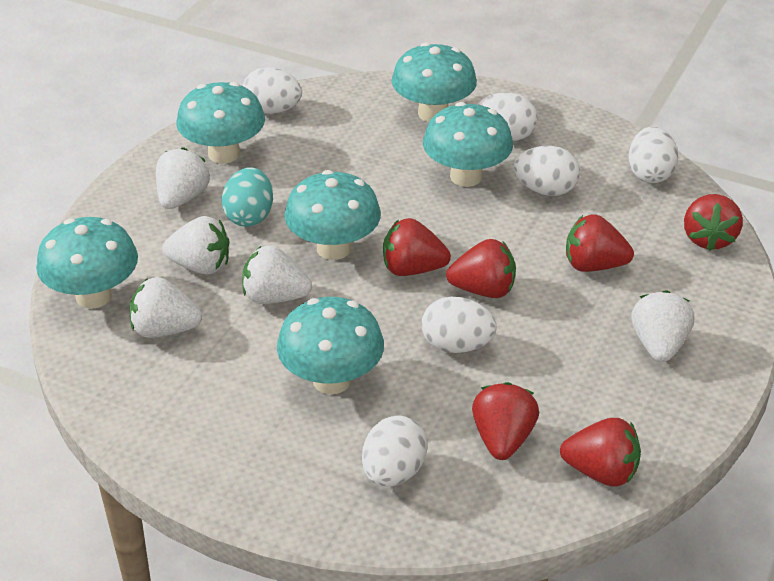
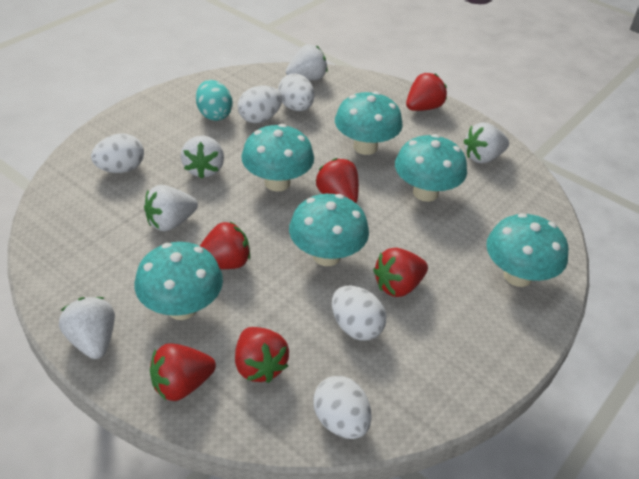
white egg: 6 -> 5

